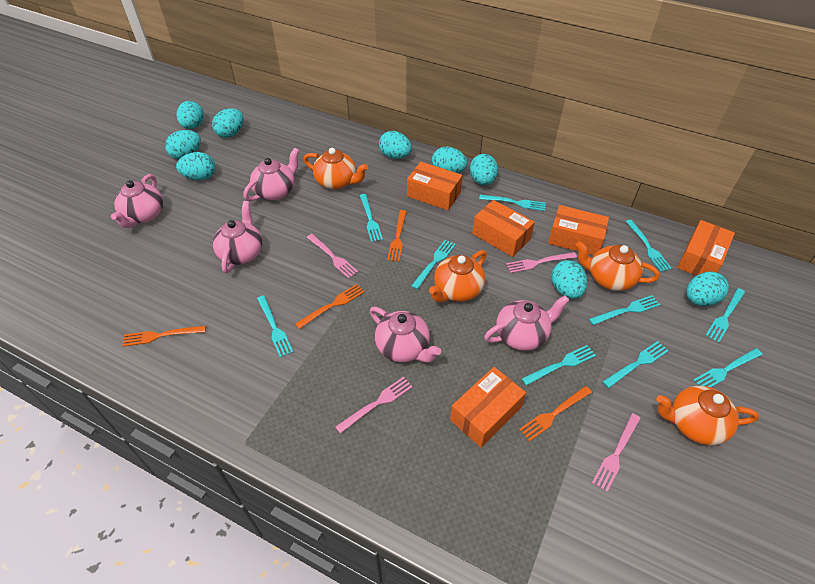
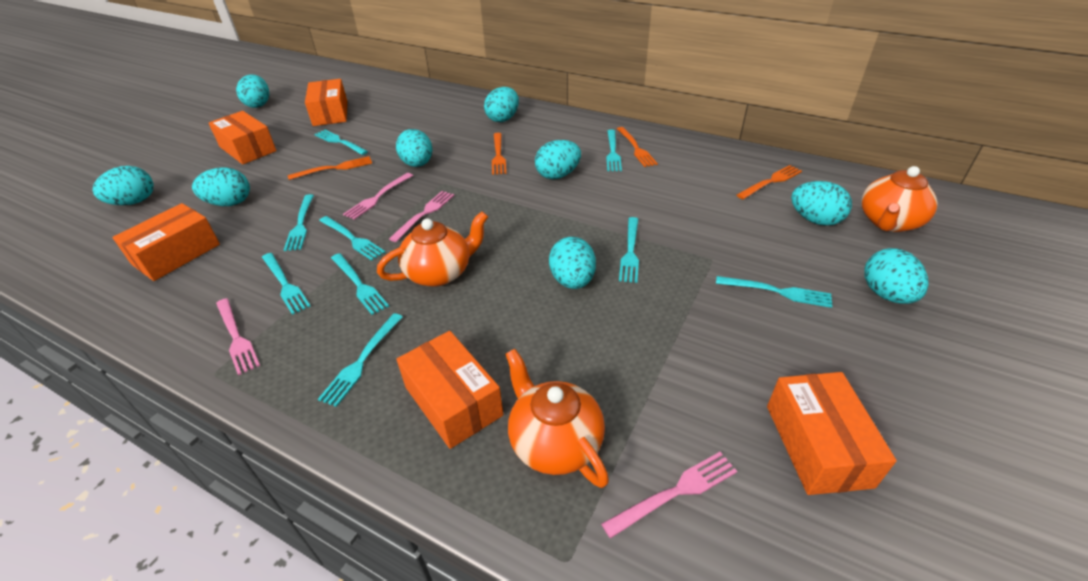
orange teapot: 4 -> 3
pink teapot: 5 -> 0
turquoise fork: 10 -> 9

